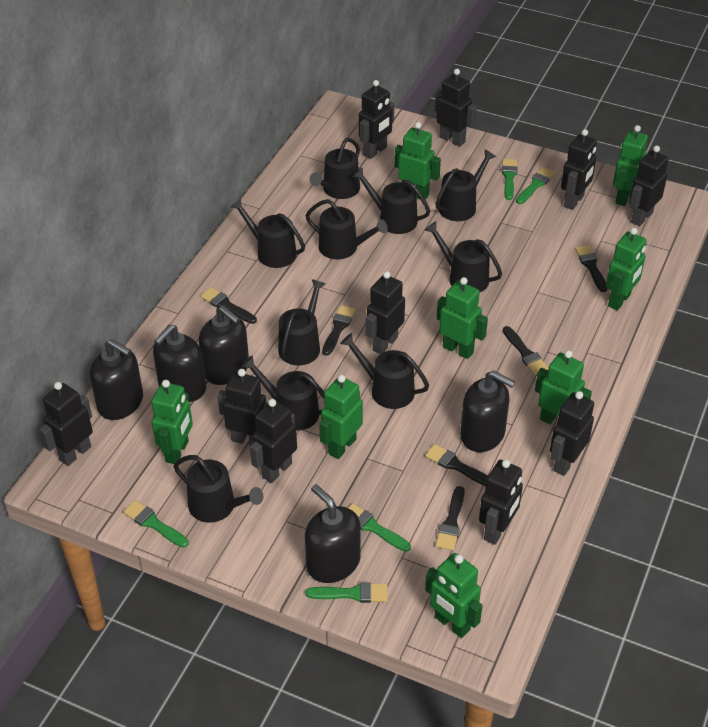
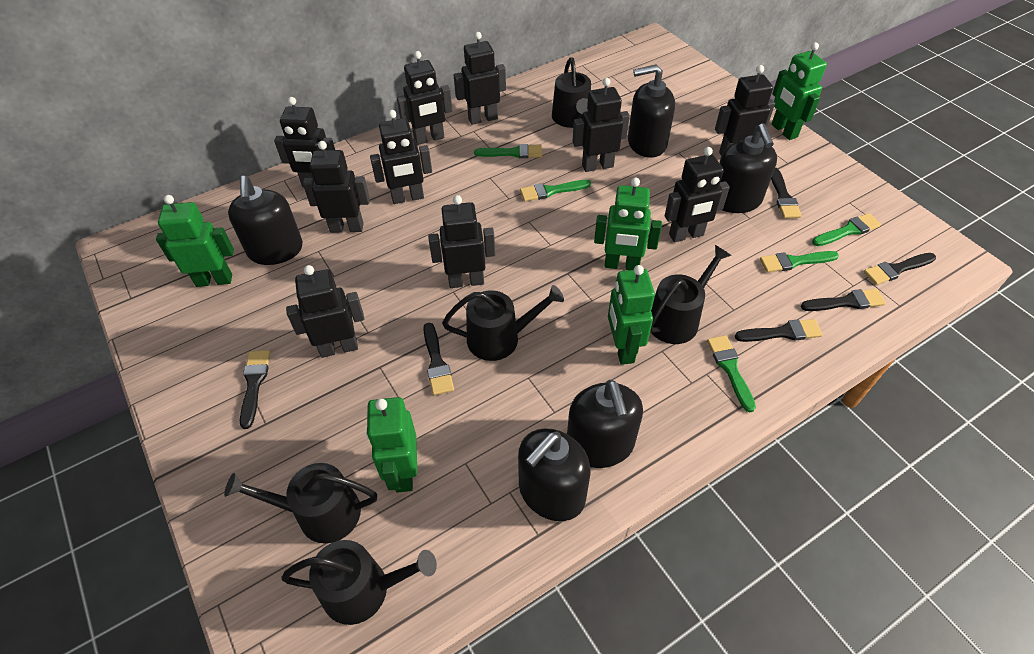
black watering can: 10 -> 5
green robot: 8 -> 5

